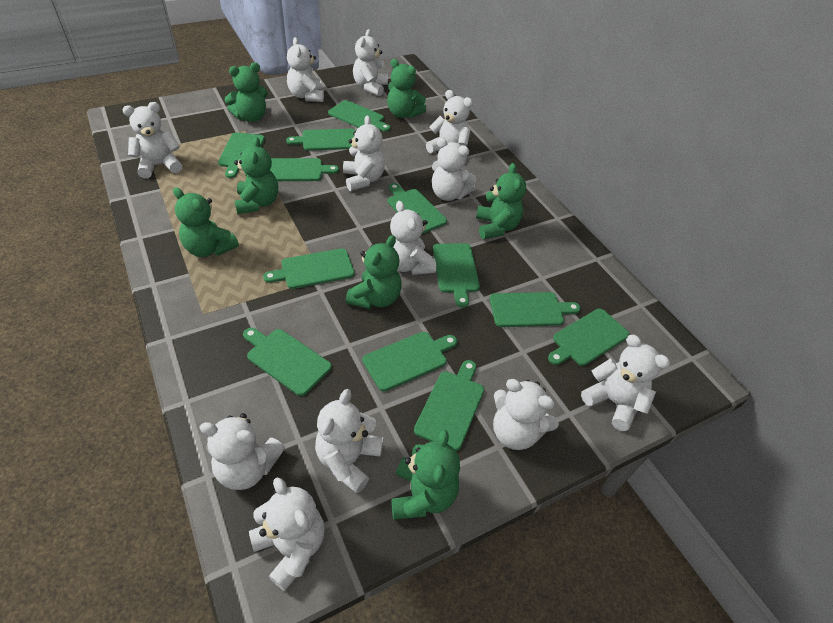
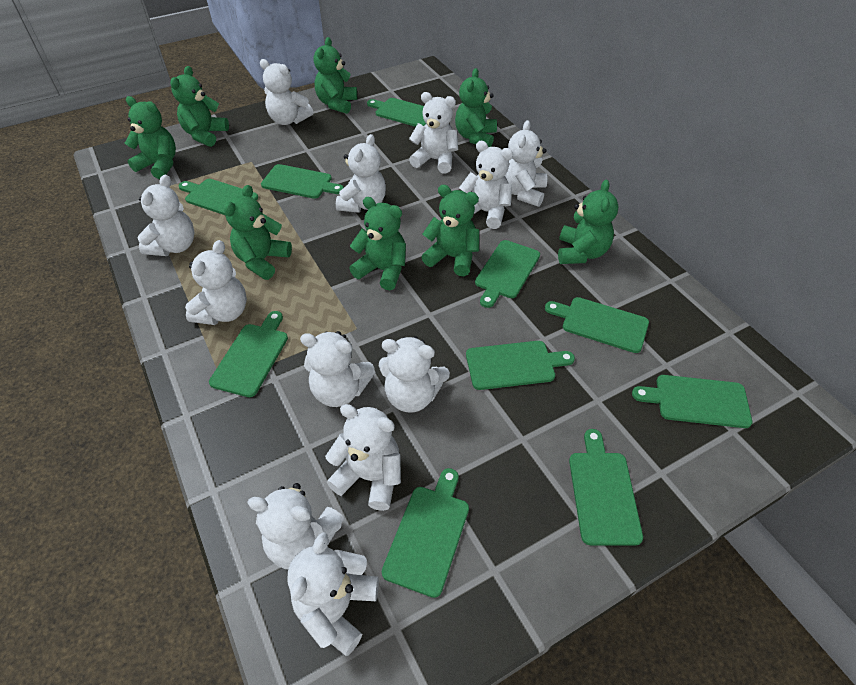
green cutting board: 12 -> 10
green teddy bear: 7 -> 8

